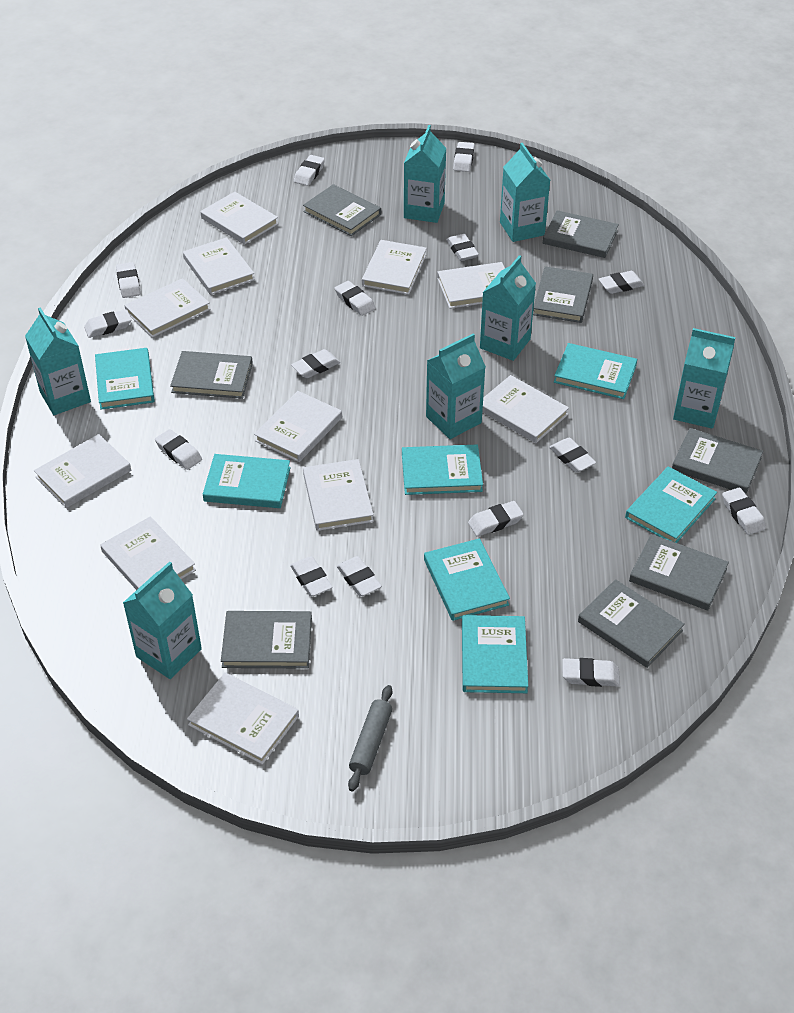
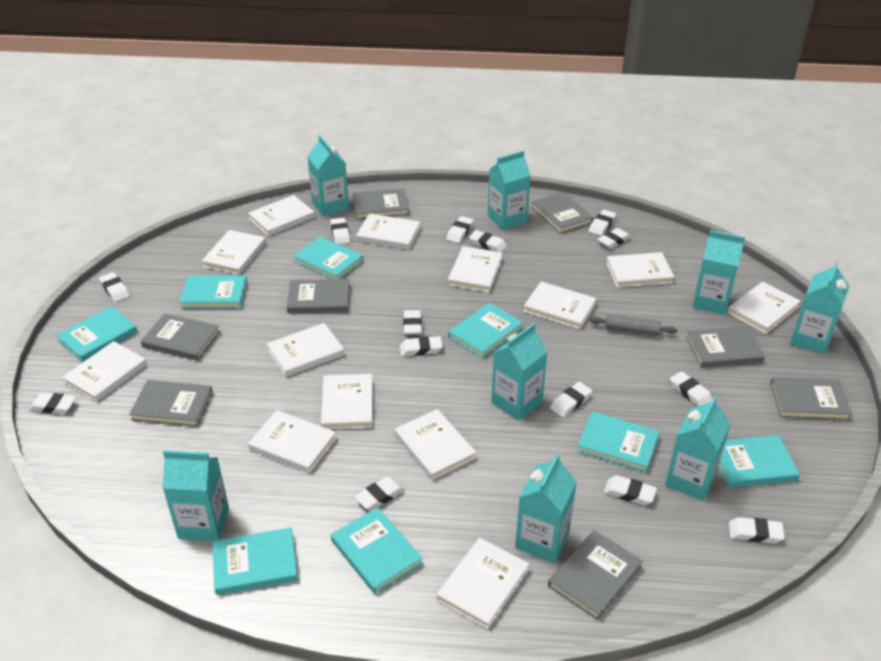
turquoise book: 7 -> 8
turquoise carton: 7 -> 8
white book: 11 -> 13
white eraser: 15 -> 14

